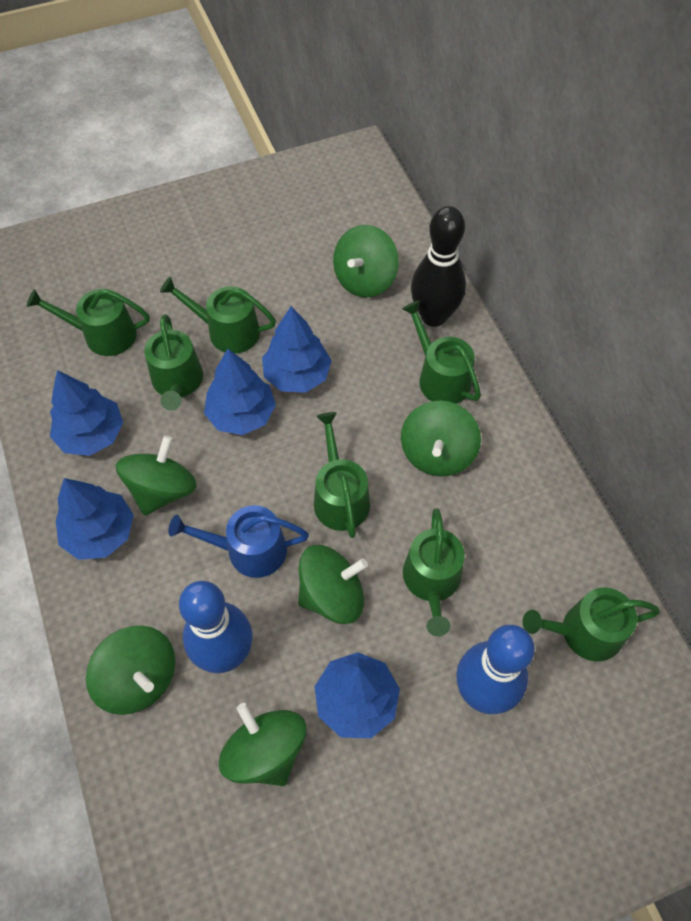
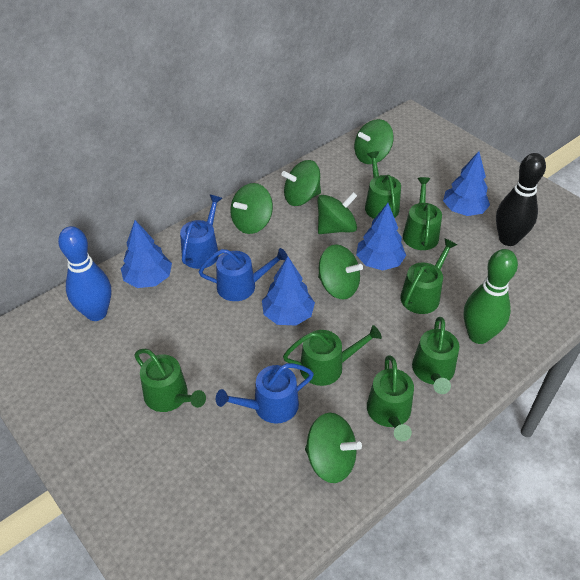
blue bowling pin: 2 -> 1
blue tree: 5 -> 4
blue watering can: 1 -> 3
green bowling pin: 0 -> 1

